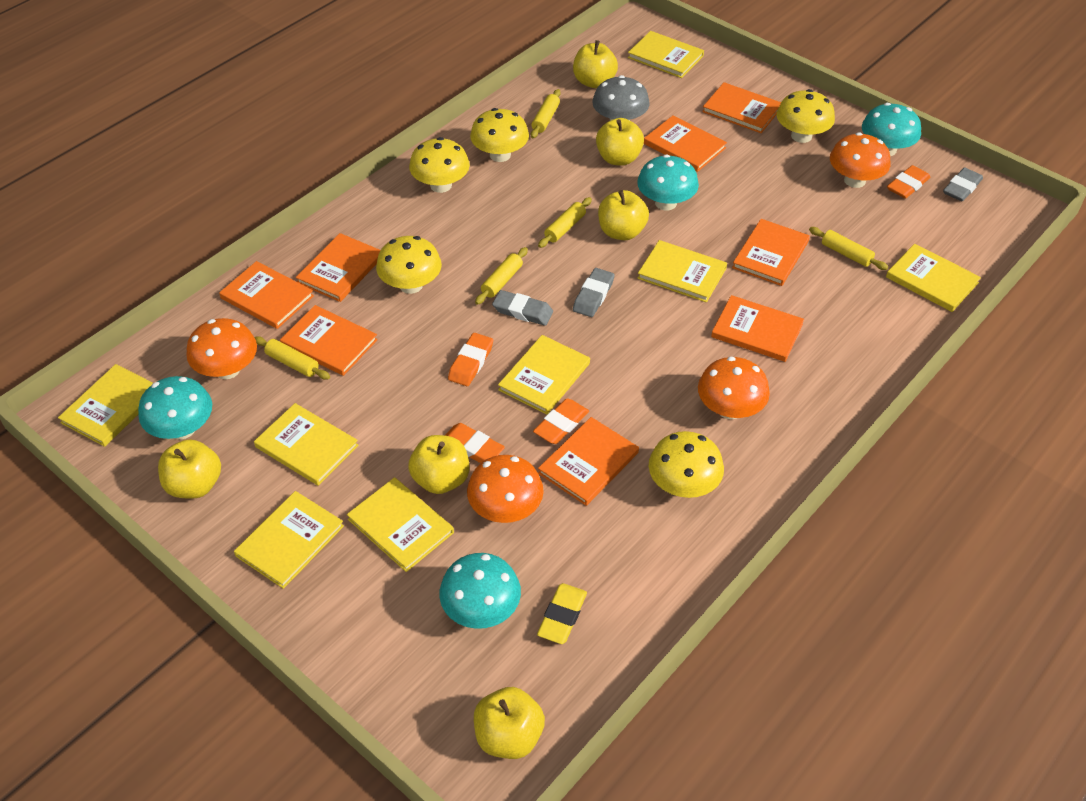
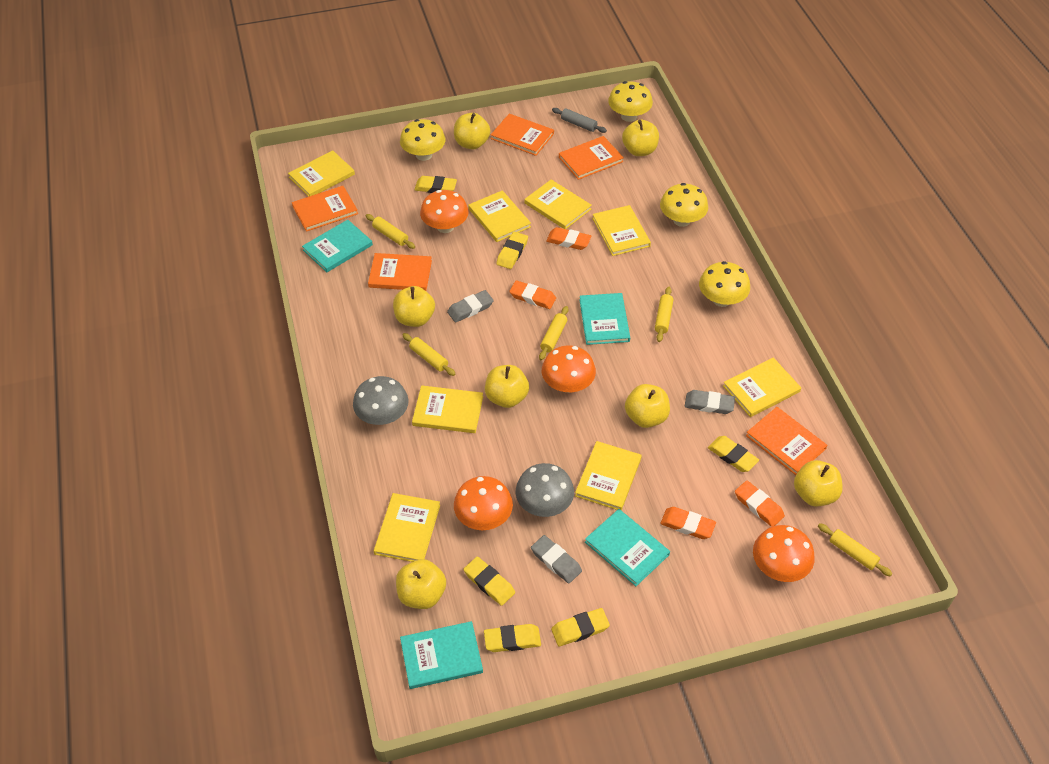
grey mushroom: 1 -> 2
grey rolling pin: 0 -> 1
orange book: 8 -> 5
turquoise book: 0 -> 4
turquoise mushroom: 4 -> 0
yellow apple: 6 -> 7
yellow eraser: 1 -> 6
yellow mushroom: 5 -> 4

